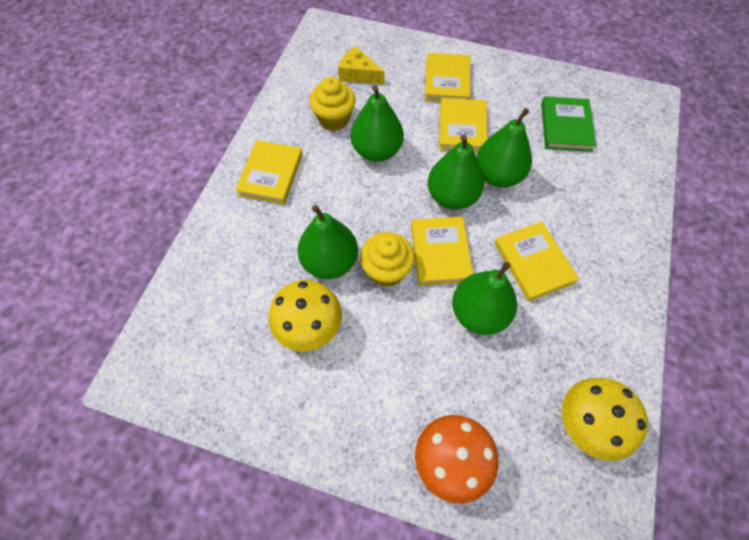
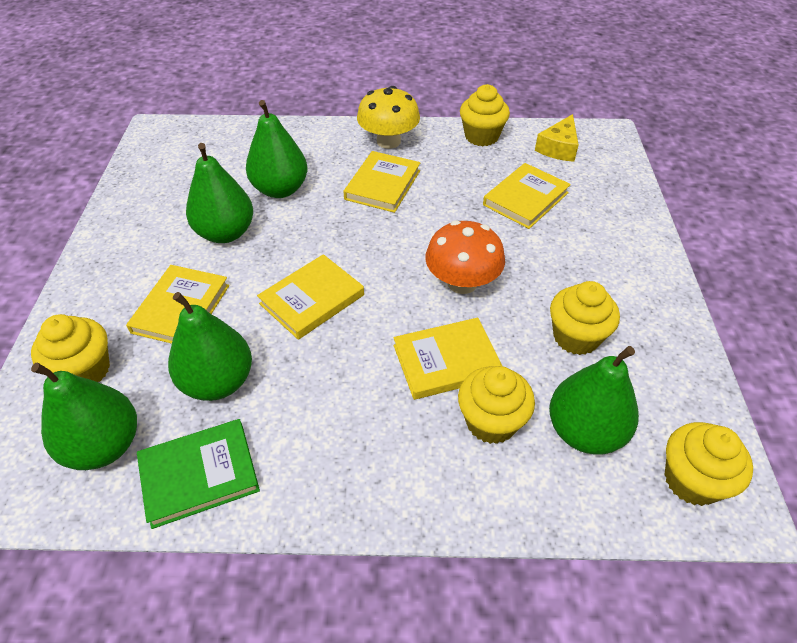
yellow cupcake: 2 -> 5
yellow mushroom: 2 -> 1

